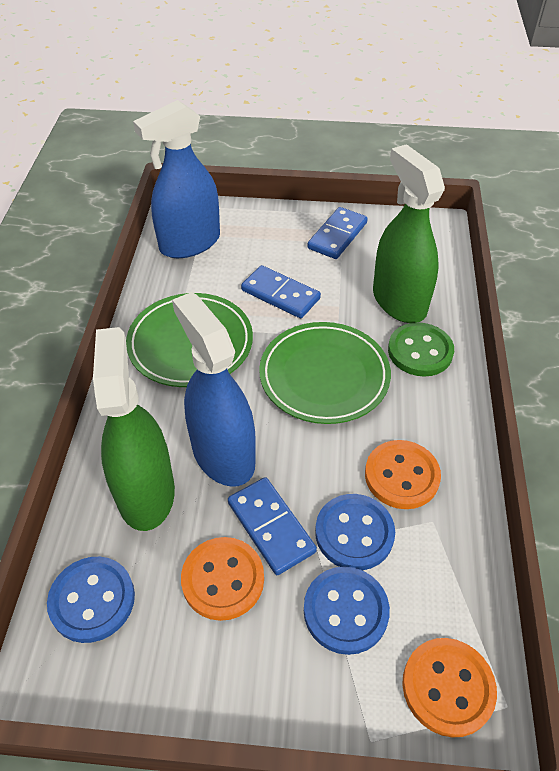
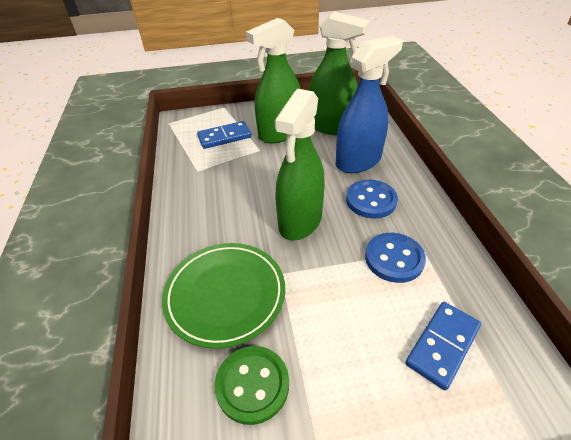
blue button: 3 -> 2
blue domino: 3 -> 2
blue spray bottle: 2 -> 1
green plate: 2 -> 1
green spray bottle: 2 -> 3
orange button: 3 -> 0

